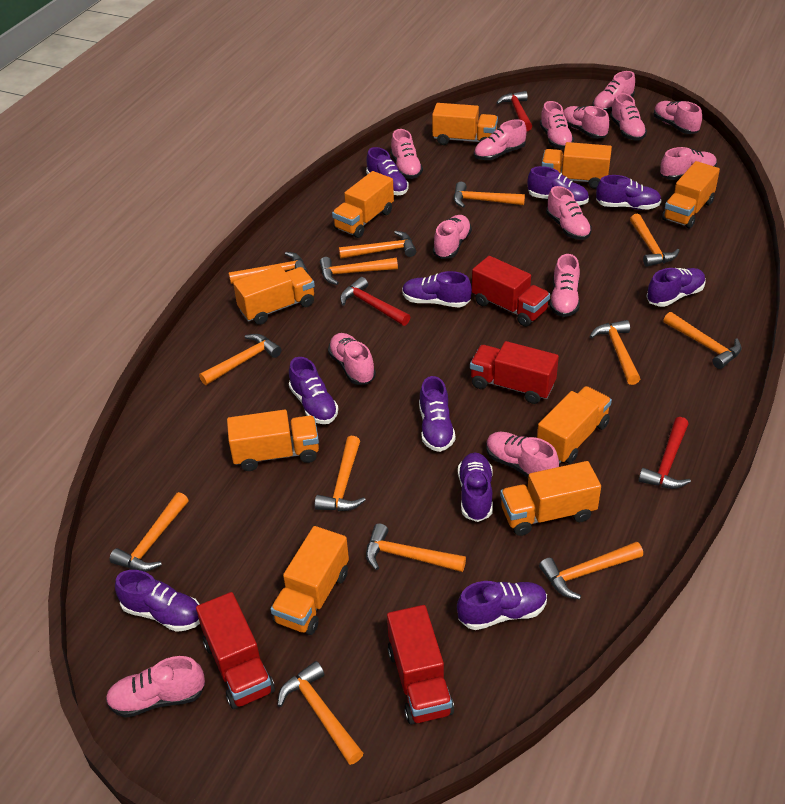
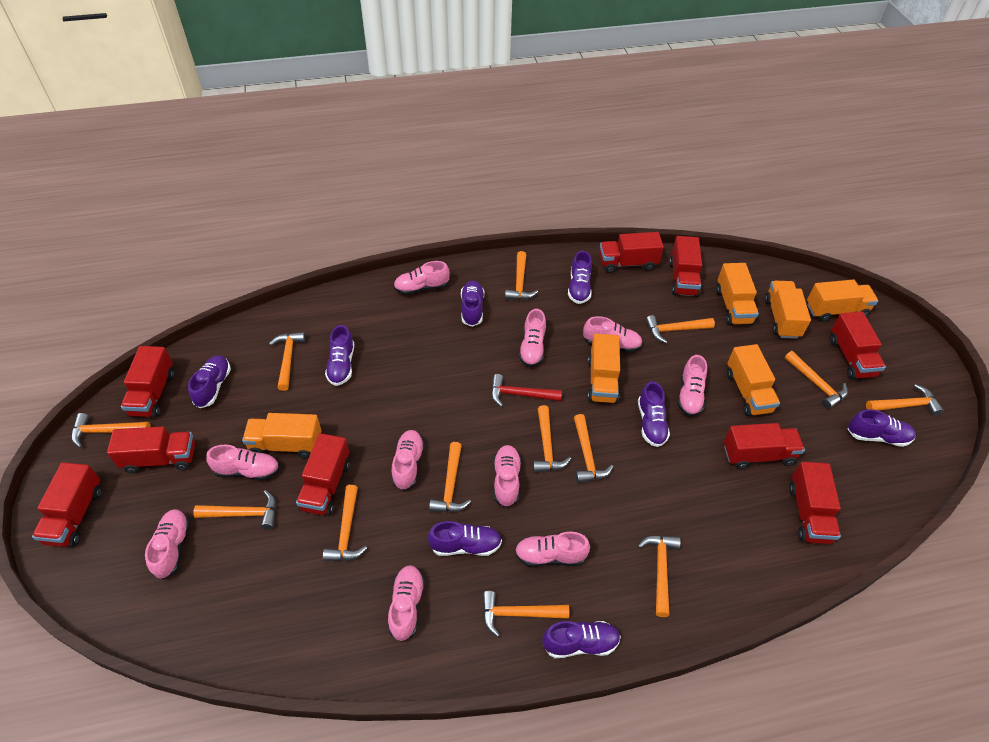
orange truck: 9 -> 6
pink shoe: 14 -> 10
purple shoe: 10 -> 8
red hammer: 3 -> 1
red truck: 4 -> 9

